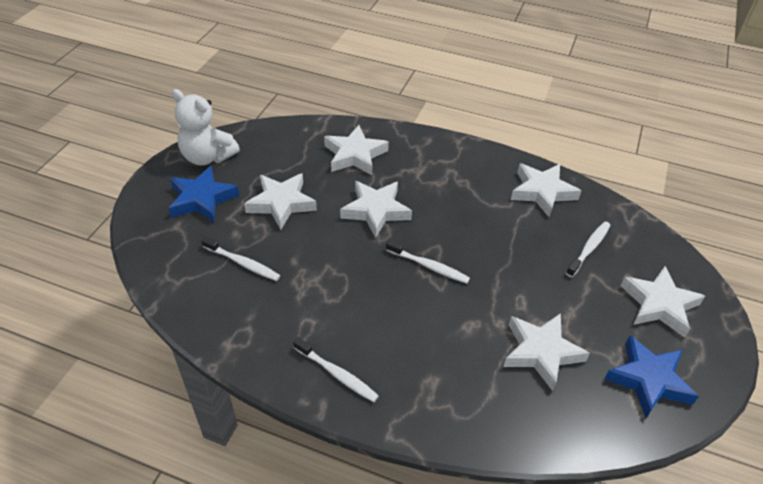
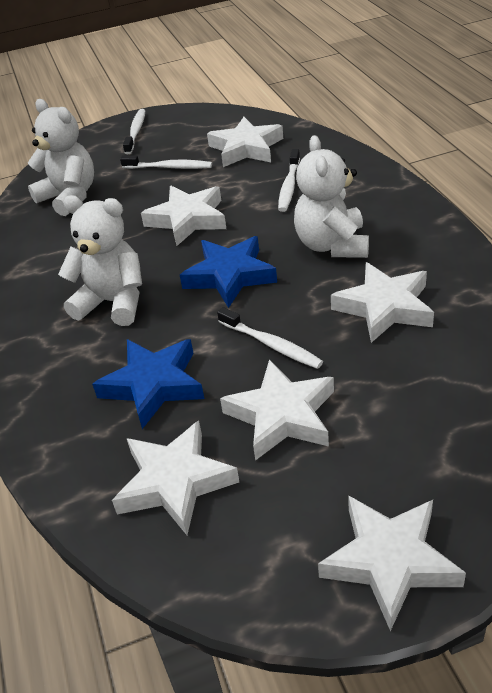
white teddy bear: 1 -> 3

